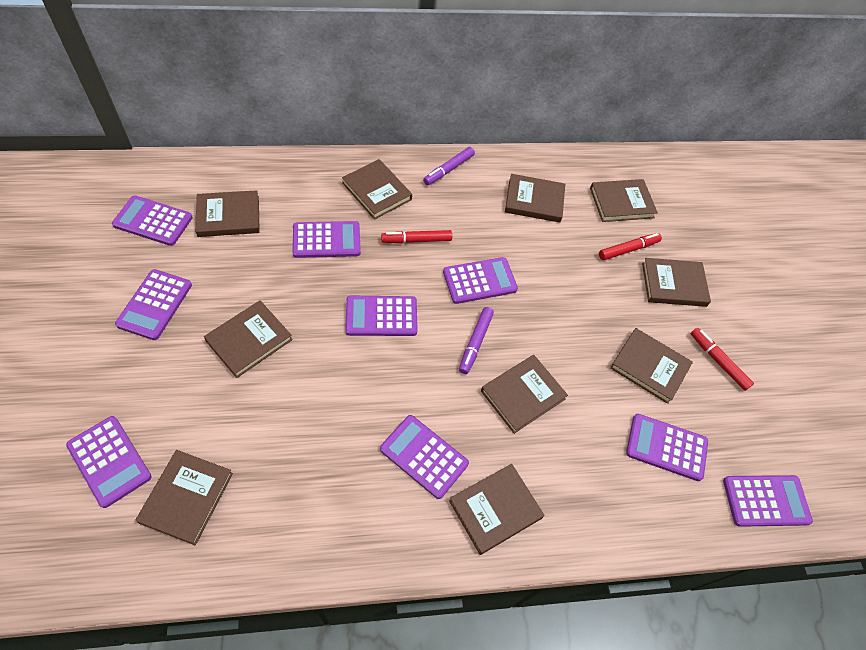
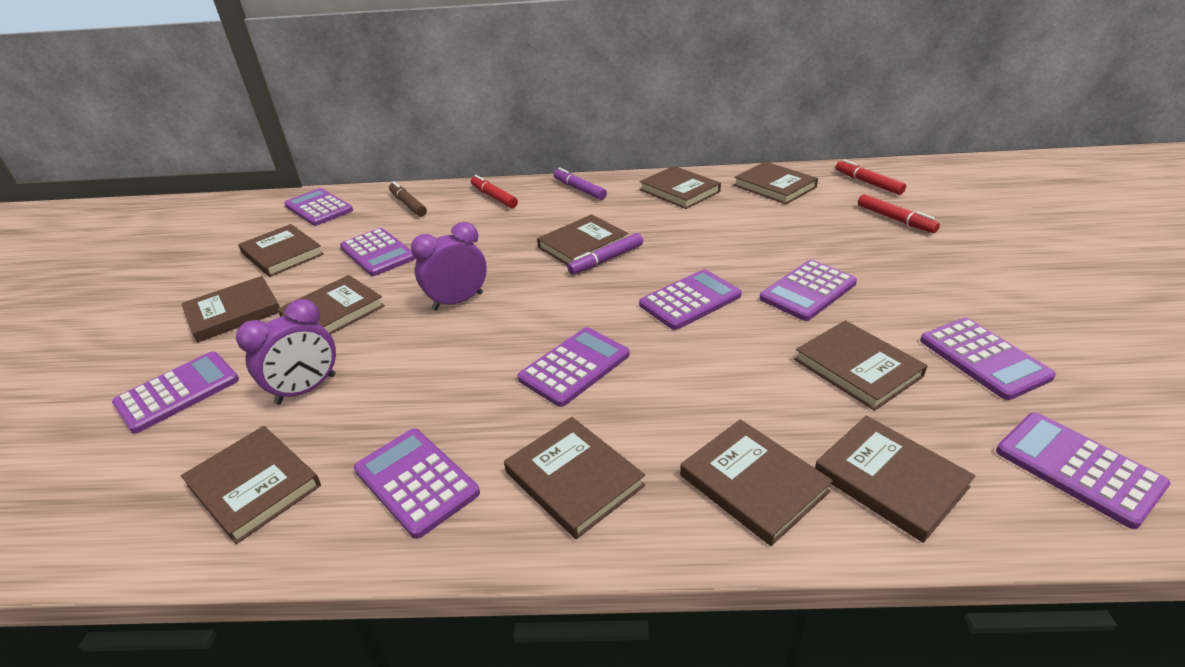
brown book: 10 -> 11
brown marker: 0 -> 1
purple clock: 0 -> 2

